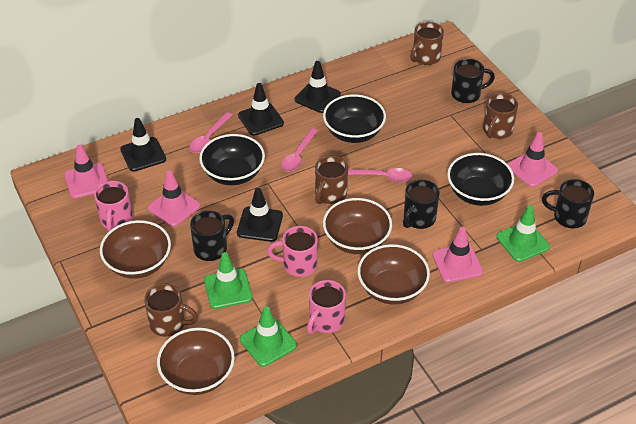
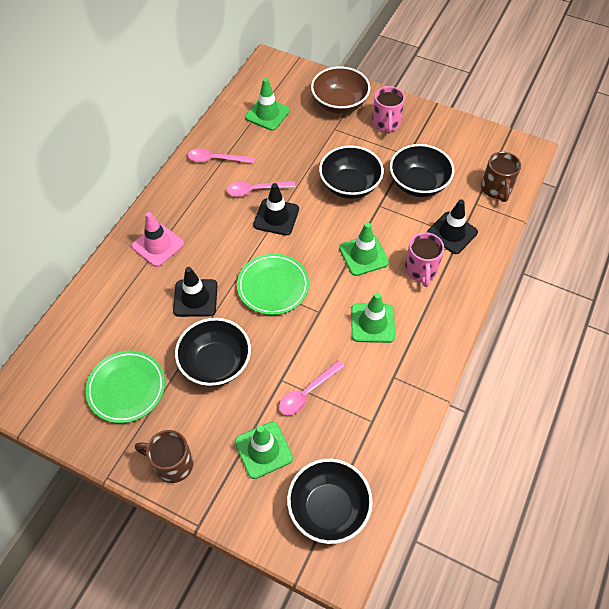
black bowl: 3 -> 4
black mug: 4 -> 0
black traffic cone: 4 -> 3
brown bowl: 4 -> 1
brown mug: 4 -> 2
green plate: 0 -> 2
green traffic cone: 3 -> 4
pink mug: 3 -> 2
pink traffic cone: 4 -> 1

